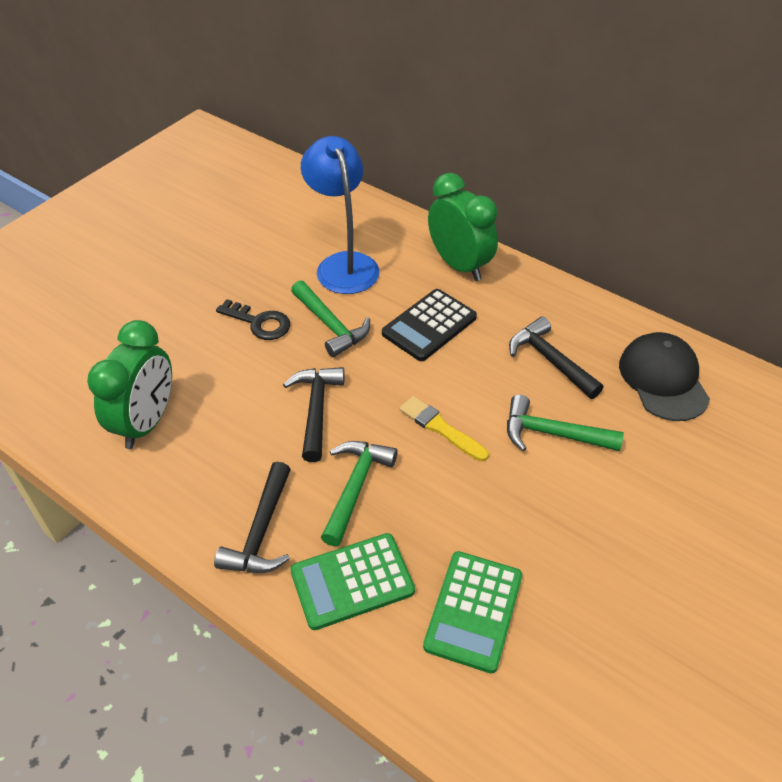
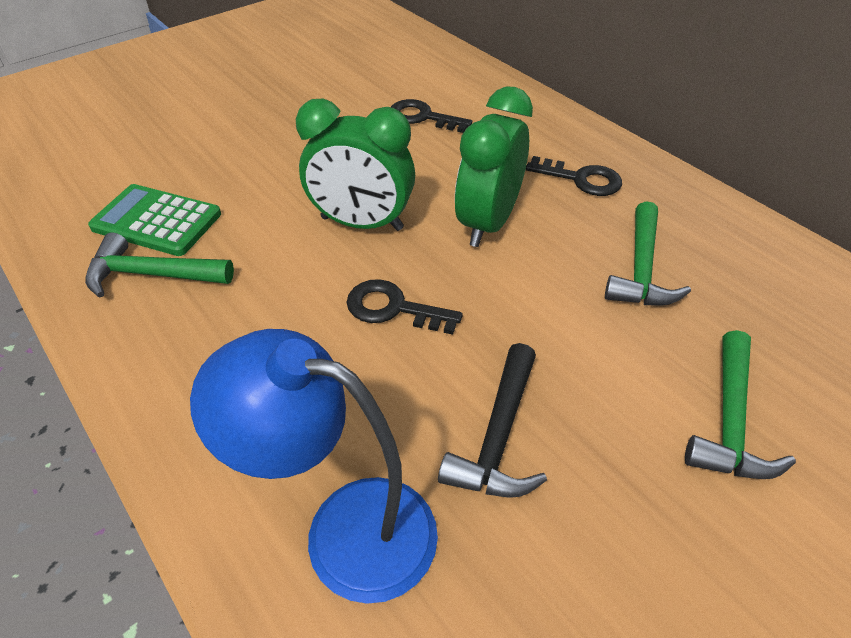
black calculator: 1 -> 0
black cap: 1 -> 0
black hammer: 3 -> 1
black key: 1 -> 3
green calculator: 2 -> 1
yellow brush: 1 -> 0

